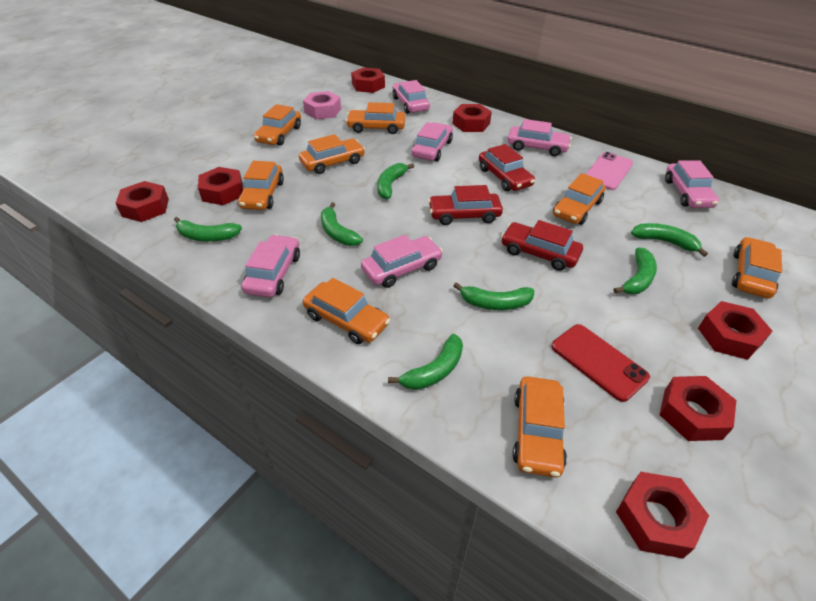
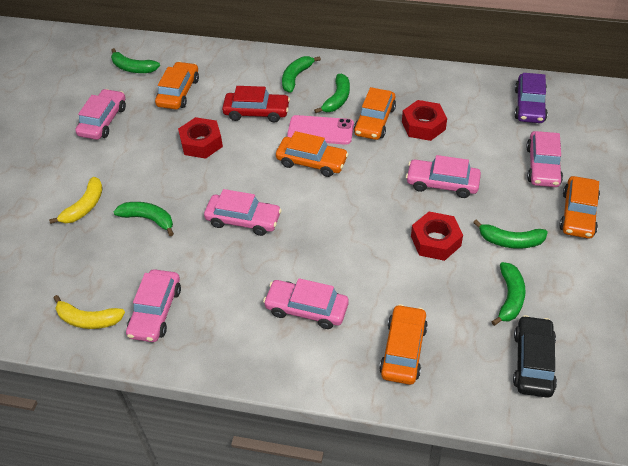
black car: 0 -> 1
green banana: 7 -> 6
orange car: 8 -> 5
pink nut: 1 -> 0
purple car: 0 -> 1
red car: 3 -> 1
red nut: 7 -> 3
red phone: 1 -> 0
yellow banana: 0 -> 2

